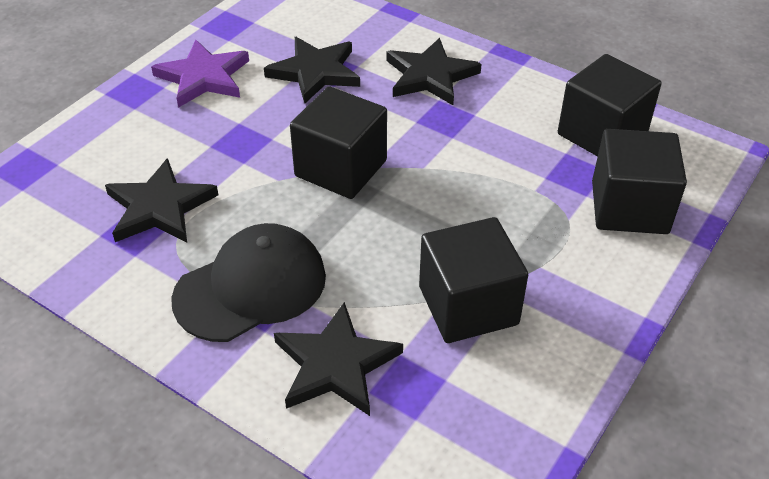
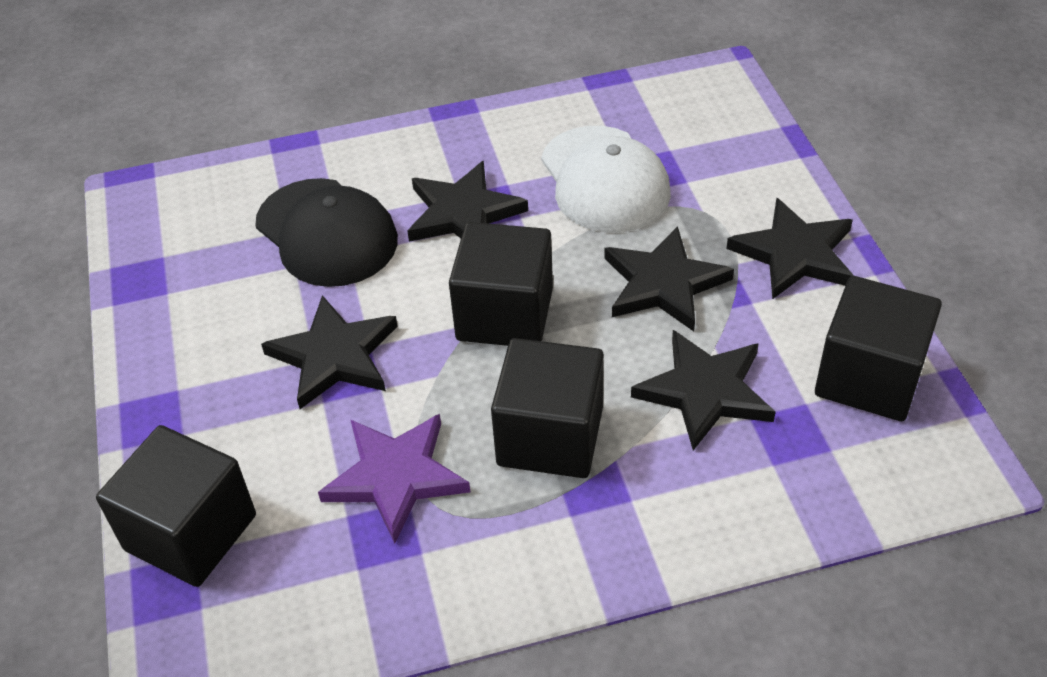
black star: 4 -> 5
white cap: 0 -> 1

